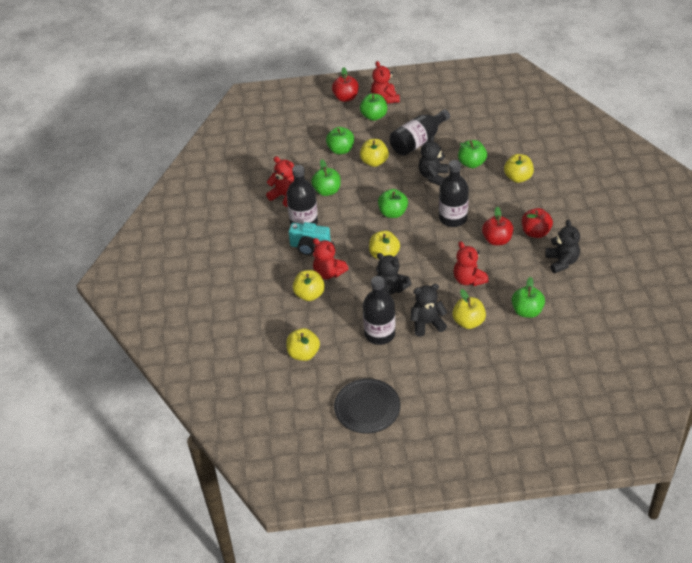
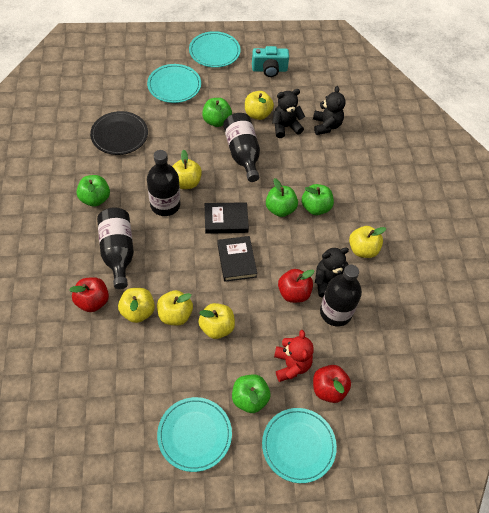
black book: 0 -> 2
black teddy bear: 4 -> 3
green apple: 6 -> 5
red teddy bear: 4 -> 1
turquoise plate: 0 -> 4

